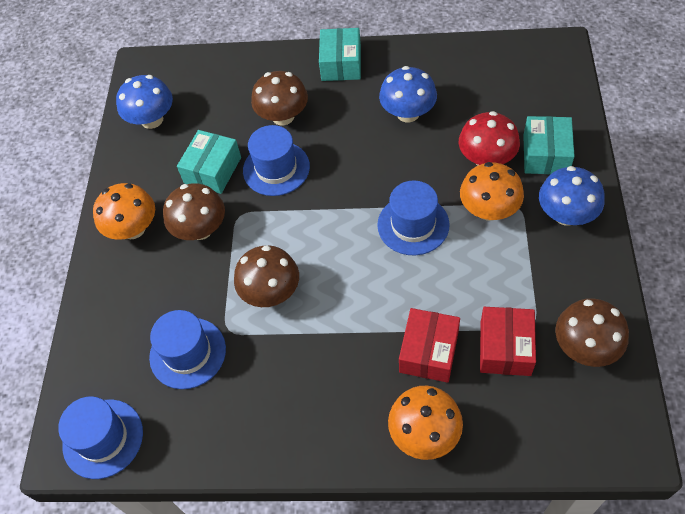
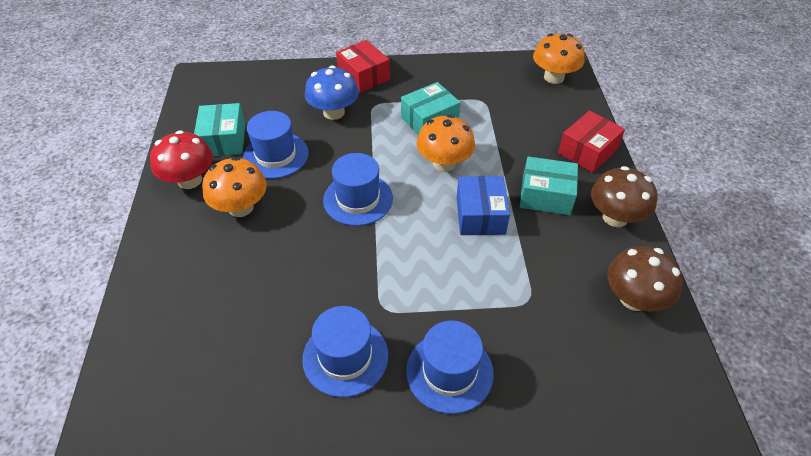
blue box: 0 -> 1
blue mushroom: 3 -> 1
brown mushroom: 4 -> 2

